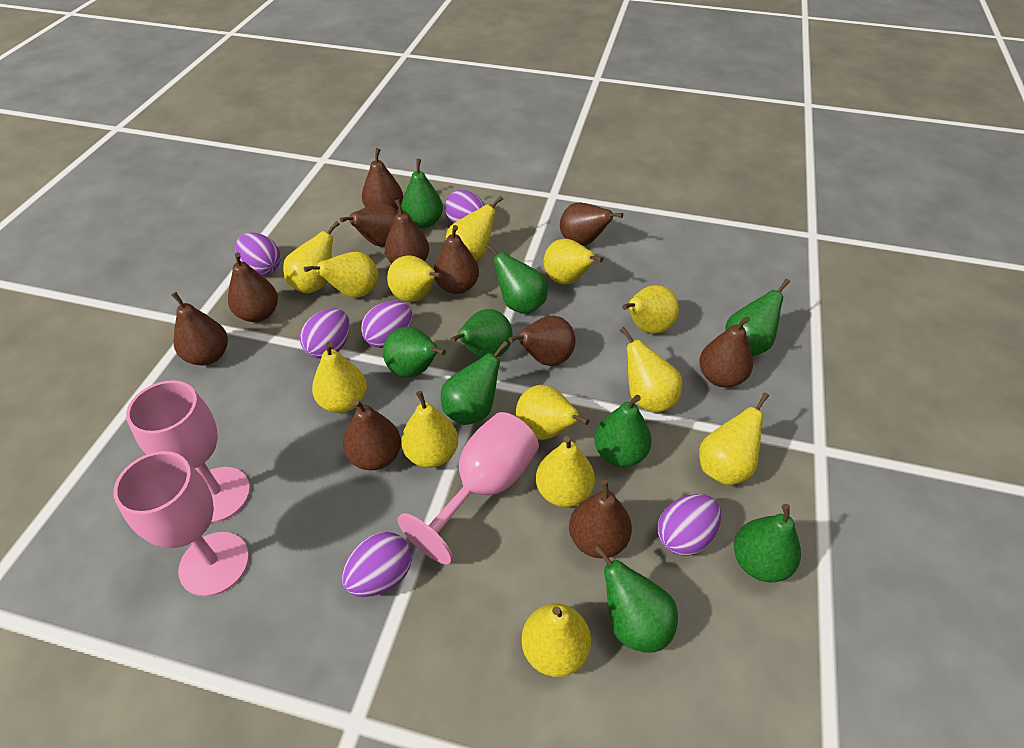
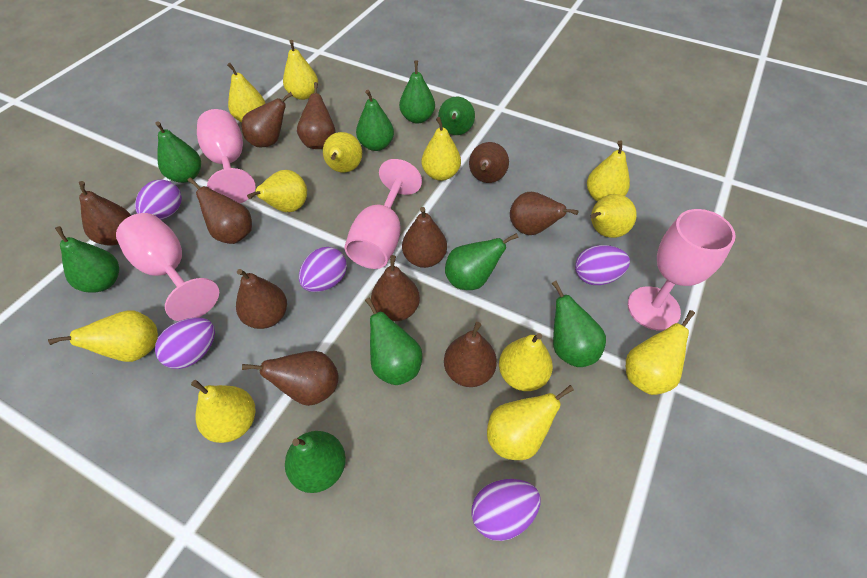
pink goblet: 3 -> 4
purple egg: 6 -> 5
yellow pear: 13 -> 12

